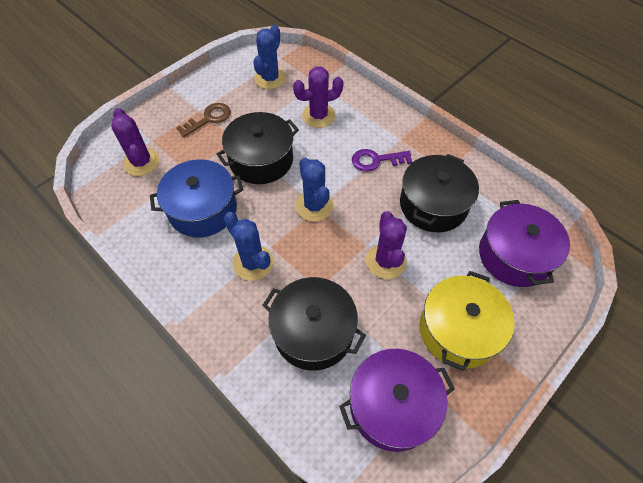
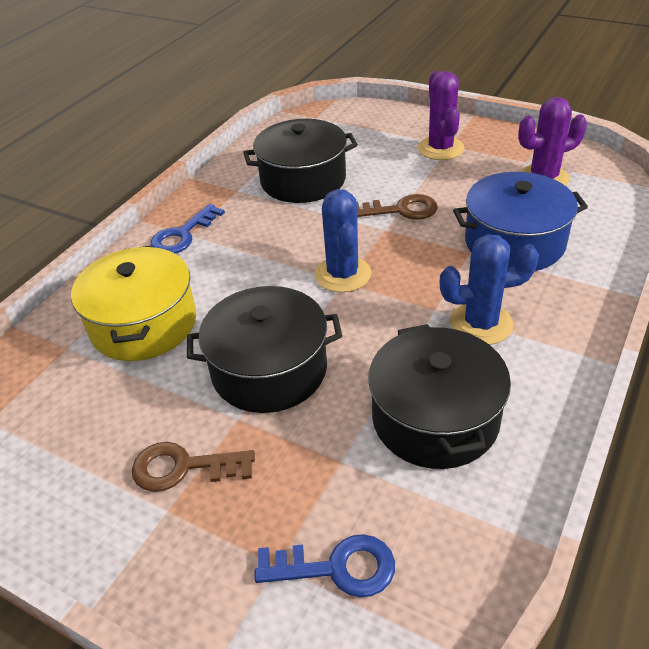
blue cactus: 3 -> 2
blue key: 0 -> 2
brown key: 1 -> 2
purple cactus: 3 -> 2
purple key: 1 -> 0
purple pot: 2 -> 0

